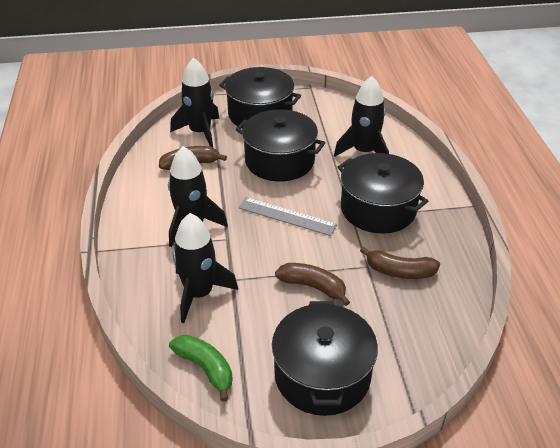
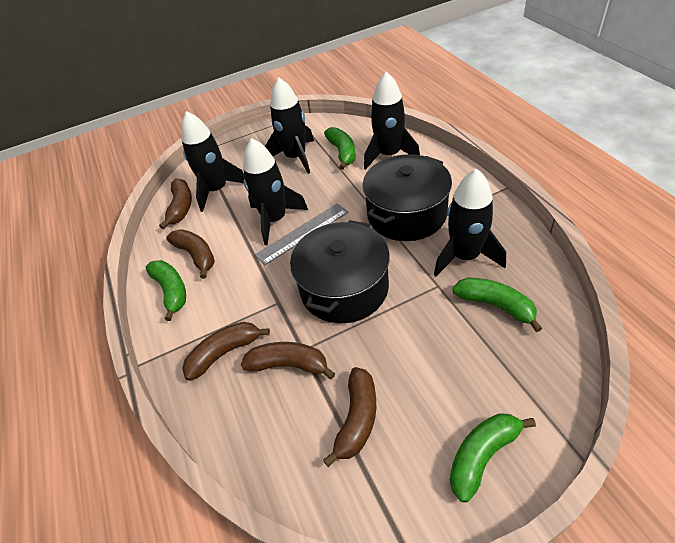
black pot: 4 -> 2
black rocket: 4 -> 5
brown banana: 3 -> 5
green banana: 1 -> 4

